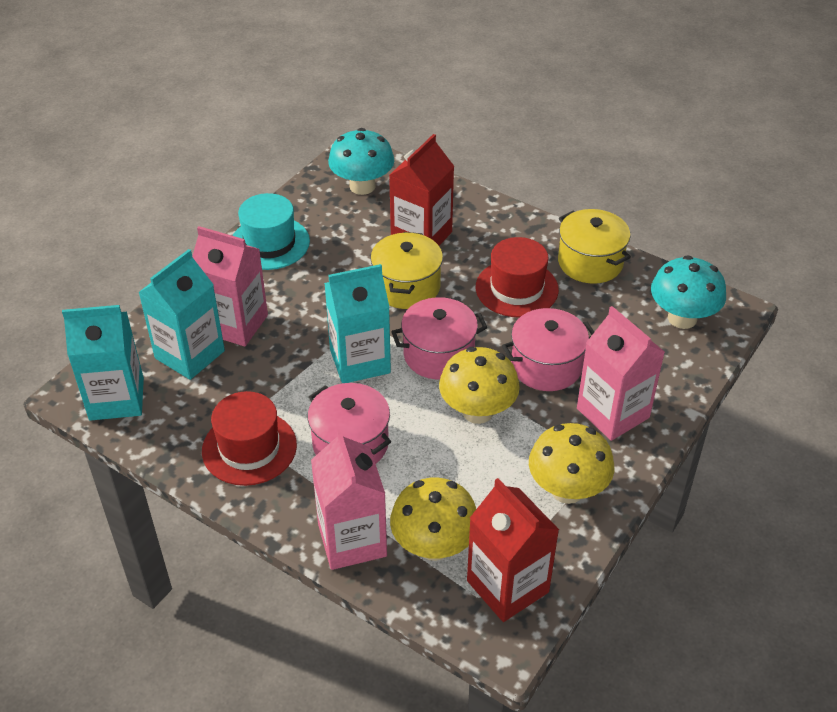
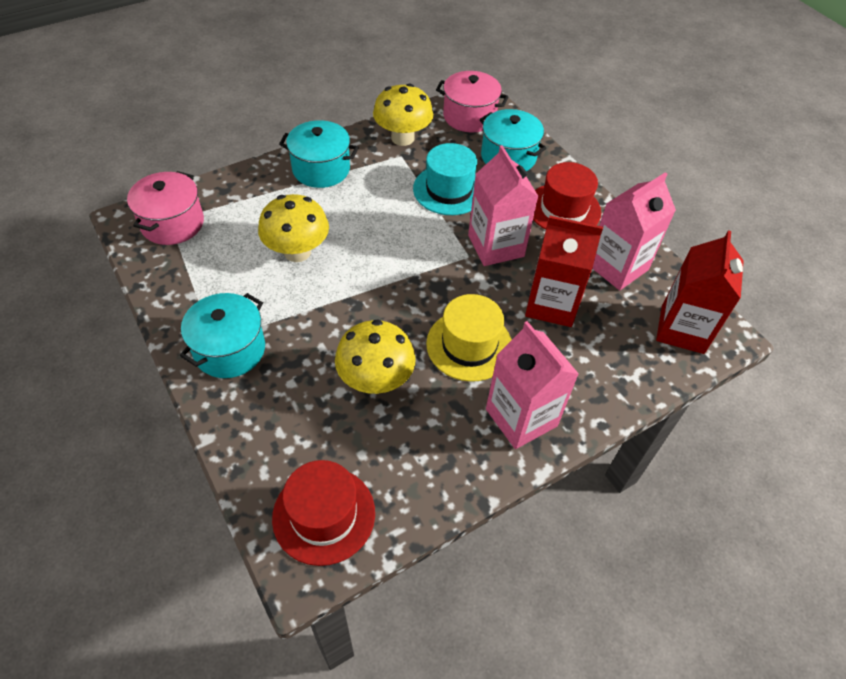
pink pot: 3 -> 2
turquoise carton: 3 -> 0
turquoise mushroom: 2 -> 0
turquoise pot: 0 -> 3
yellow hat: 0 -> 1
yellow pot: 2 -> 0

